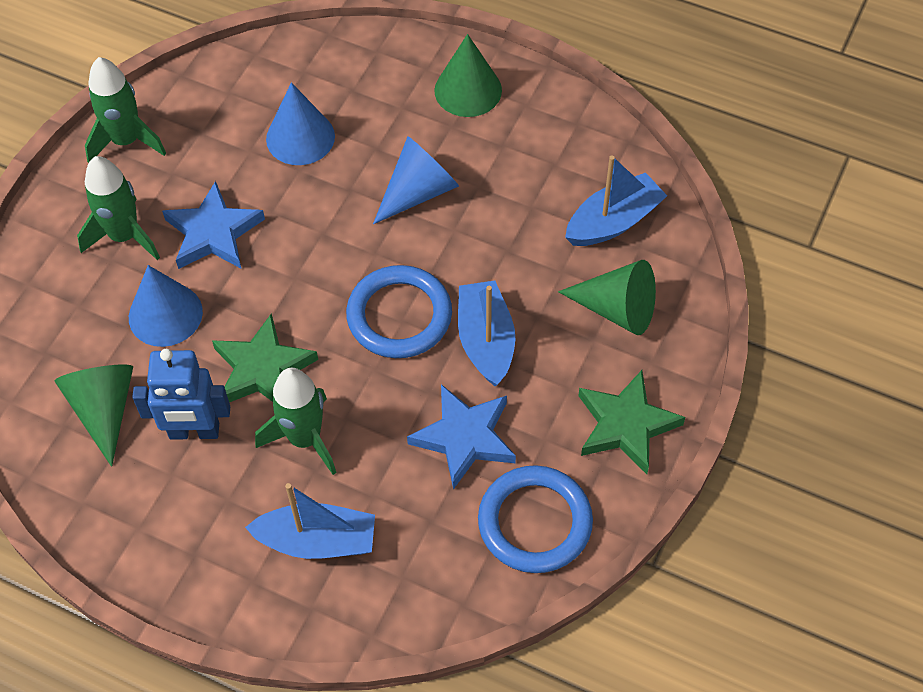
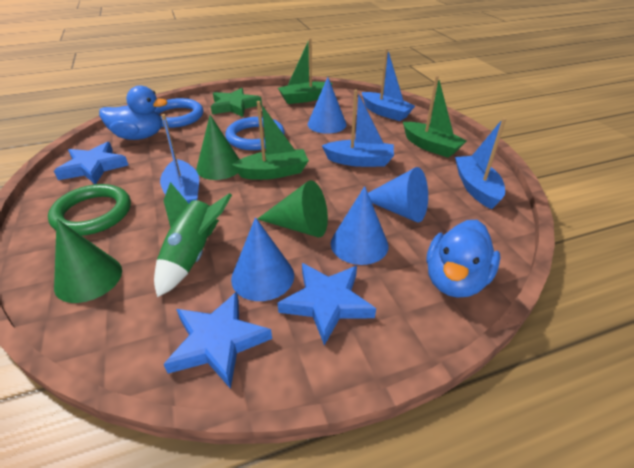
blue boat: 3 -> 4
blue cone: 3 -> 4
blue duck: 0 -> 2
blue robot: 1 -> 0
blue star: 2 -> 3
green boat: 0 -> 3
green ring: 0 -> 1
green rocket: 3 -> 1
green star: 2 -> 1

